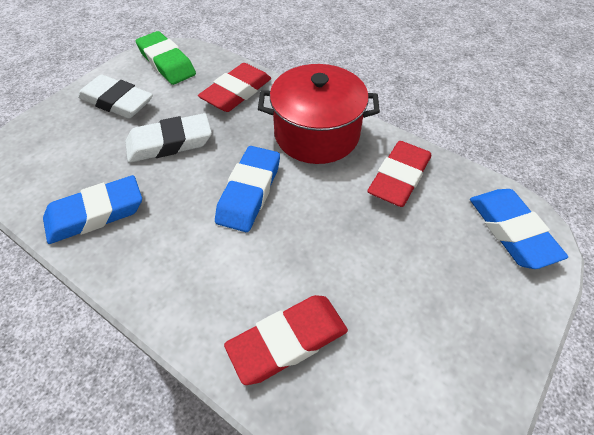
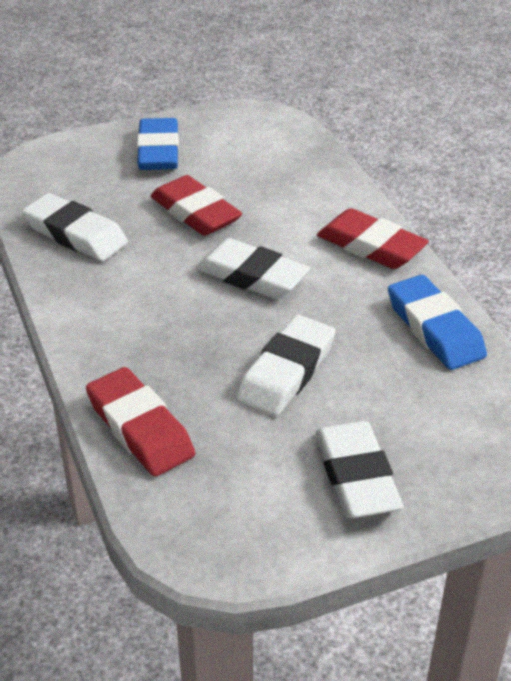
blue eraser: 3 -> 2
green eraser: 1 -> 0
red pot: 1 -> 0
white eraser: 2 -> 4

